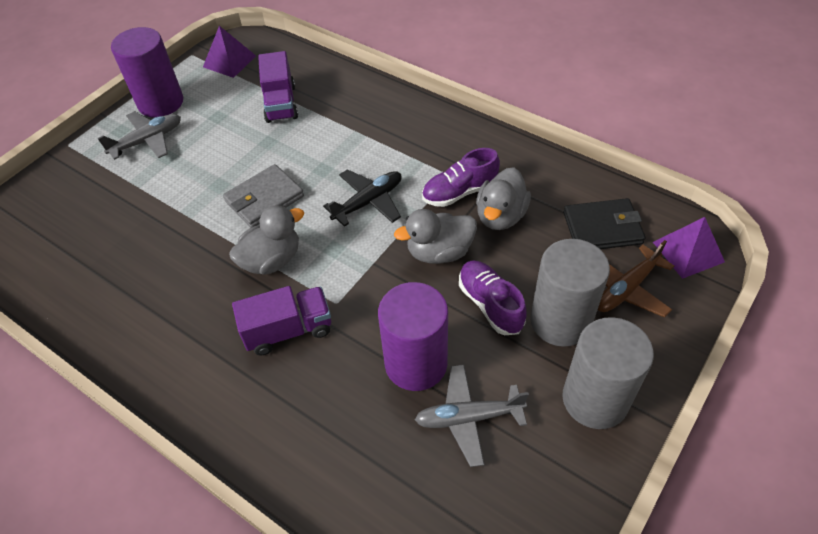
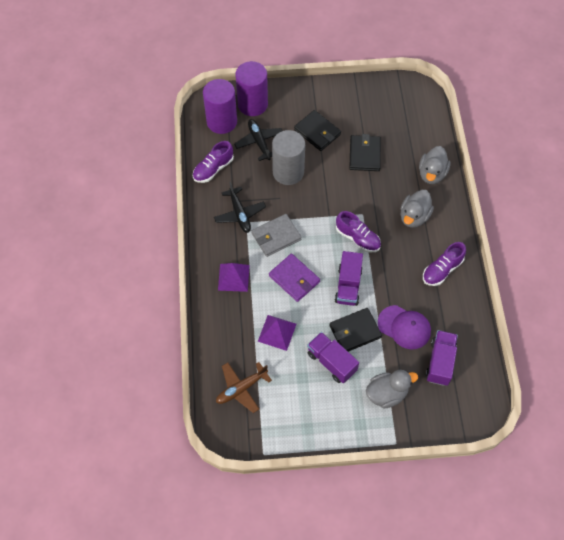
black plane: 1 -> 2
black wallet: 1 -> 3
grey cylinder: 2 -> 1
grey plane: 2 -> 0
purple cap: 0 -> 1
purple shoe: 2 -> 3
purple truck: 2 -> 3
purple wallet: 0 -> 1

